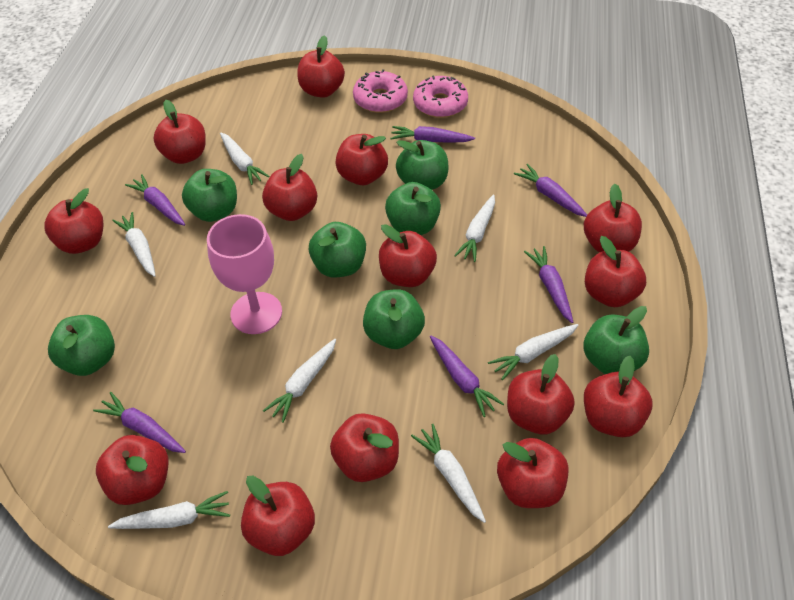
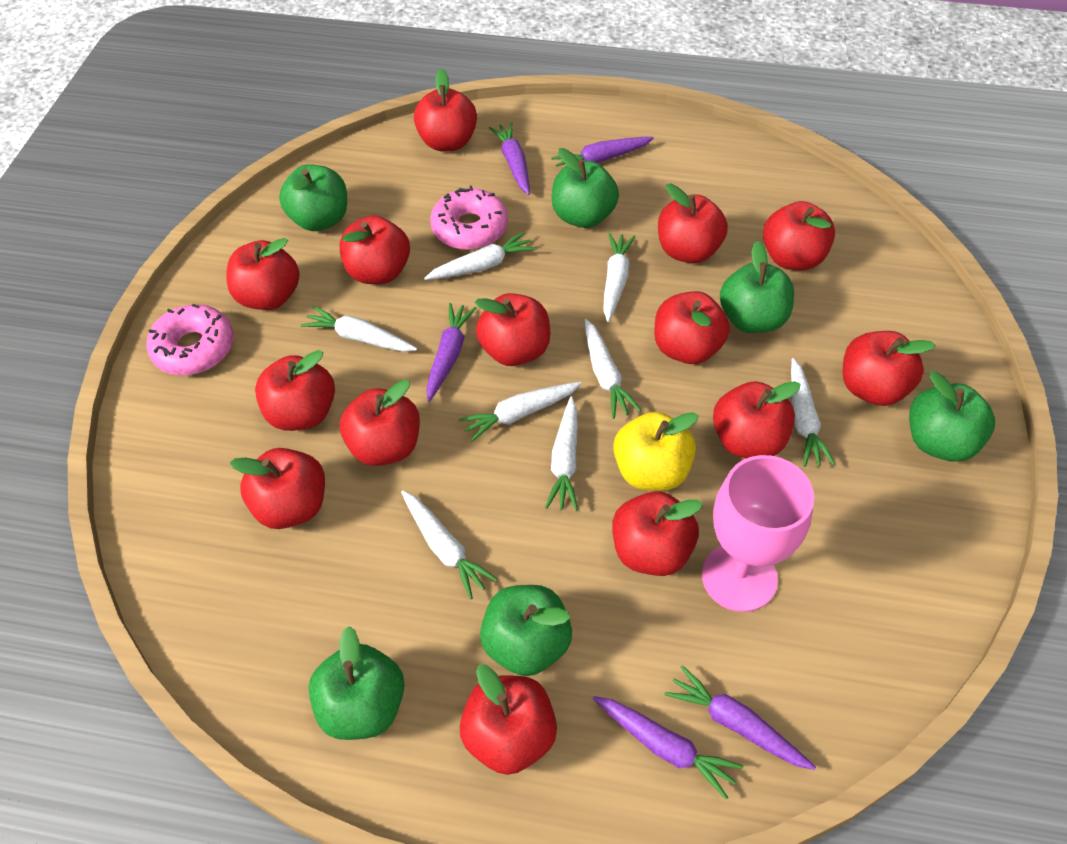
green apple: 7 -> 6
purple carrot: 6 -> 5
white carrot: 7 -> 8
yellow apple: 0 -> 1

